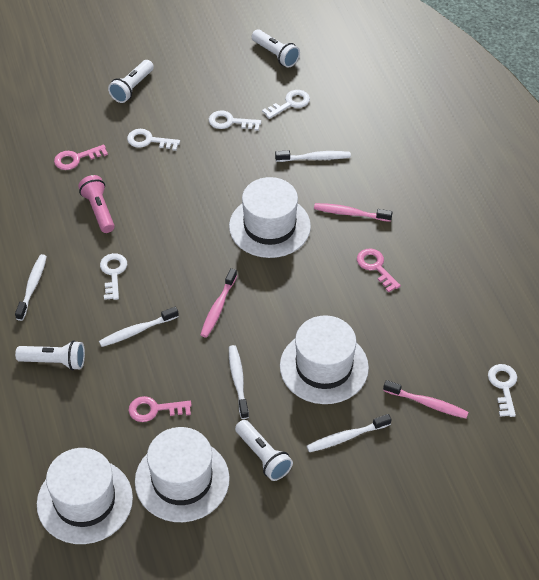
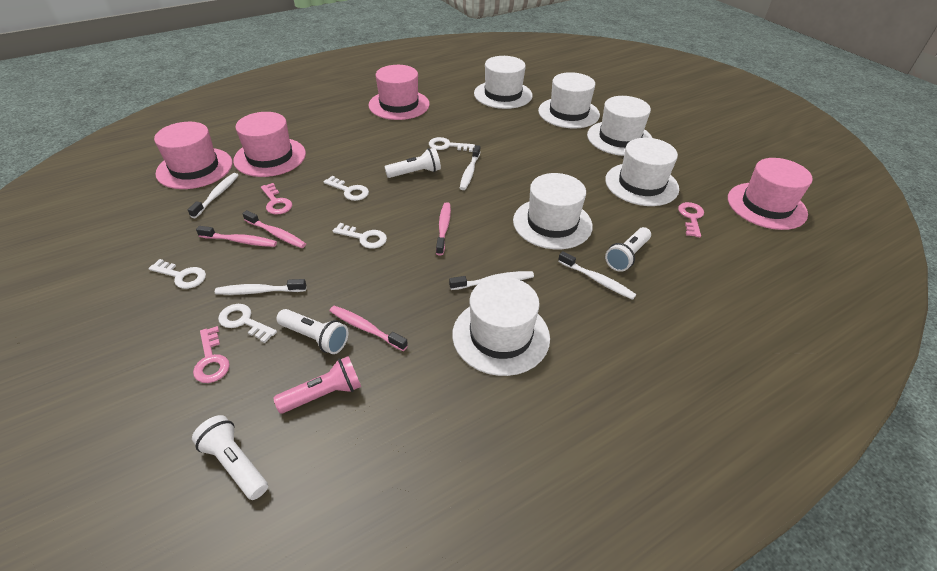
pink hat: 0 -> 4
pink toothbrush: 3 -> 4
white hat: 4 -> 6

